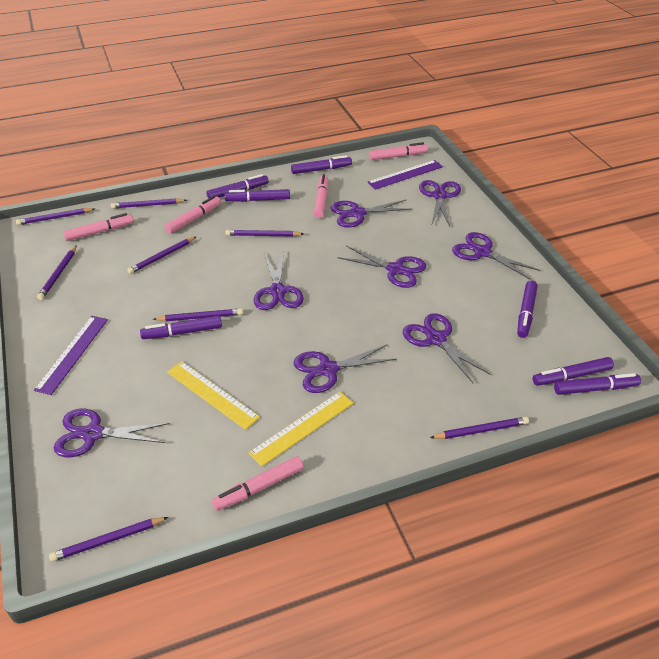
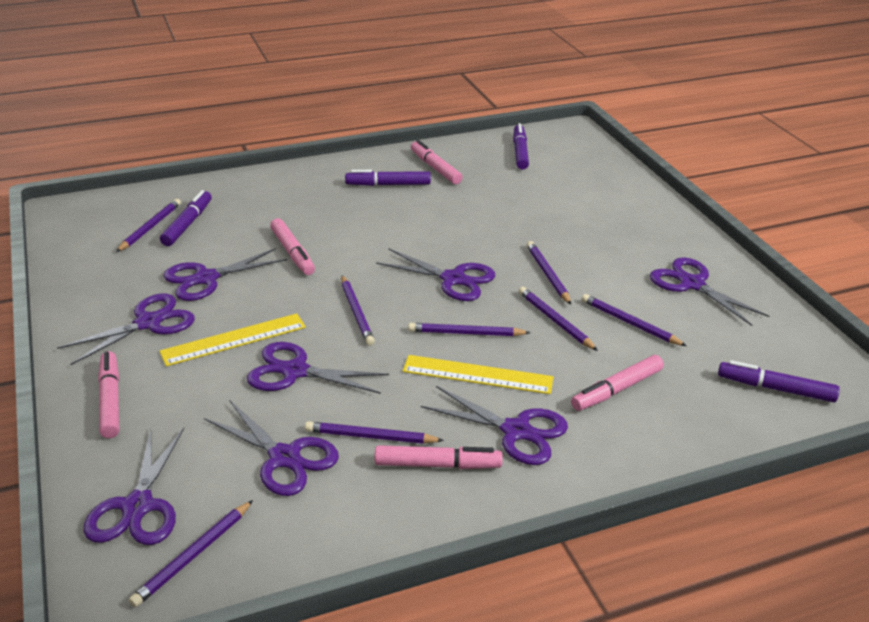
purple marker: 7 -> 4
purple ruler: 2 -> 0

